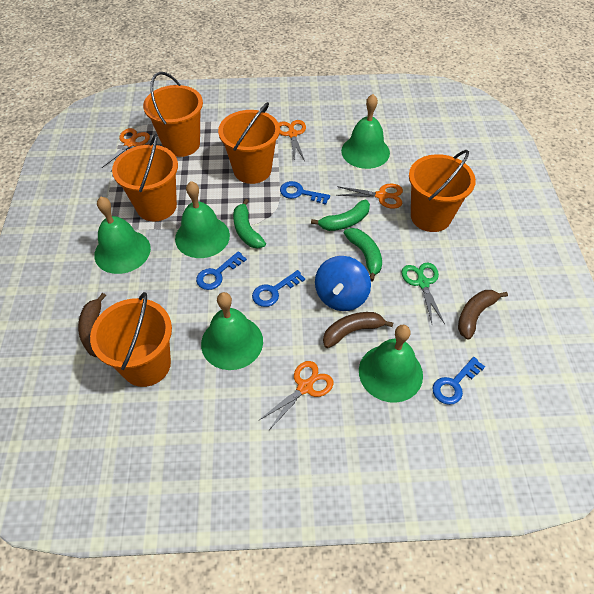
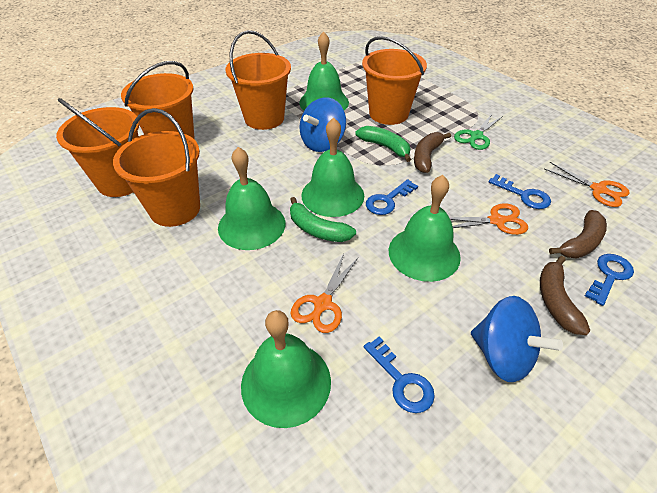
blue spinning top: 1 -> 2
green banana: 3 -> 2
orange scissors: 4 -> 3

